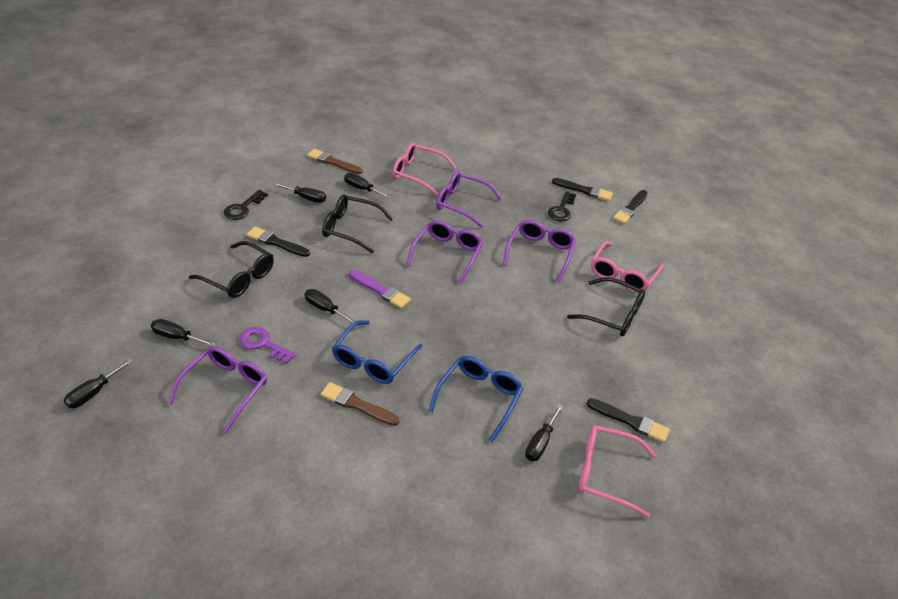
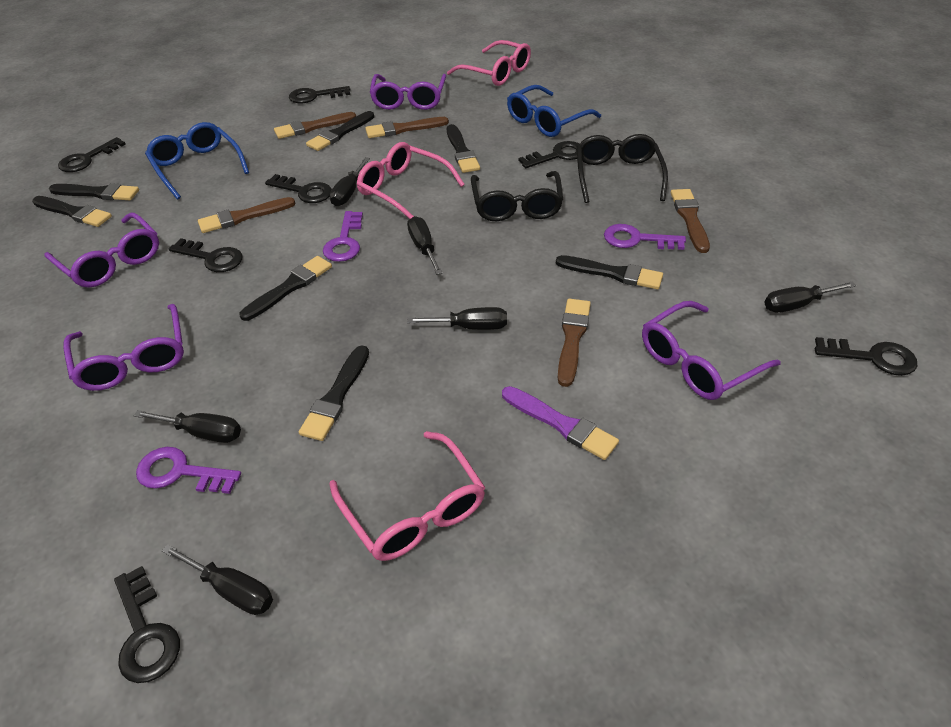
black brush: 4 -> 7
black glasses: 3 -> 2
black key: 2 -> 7
brown brush: 2 -> 5
purple key: 1 -> 3

